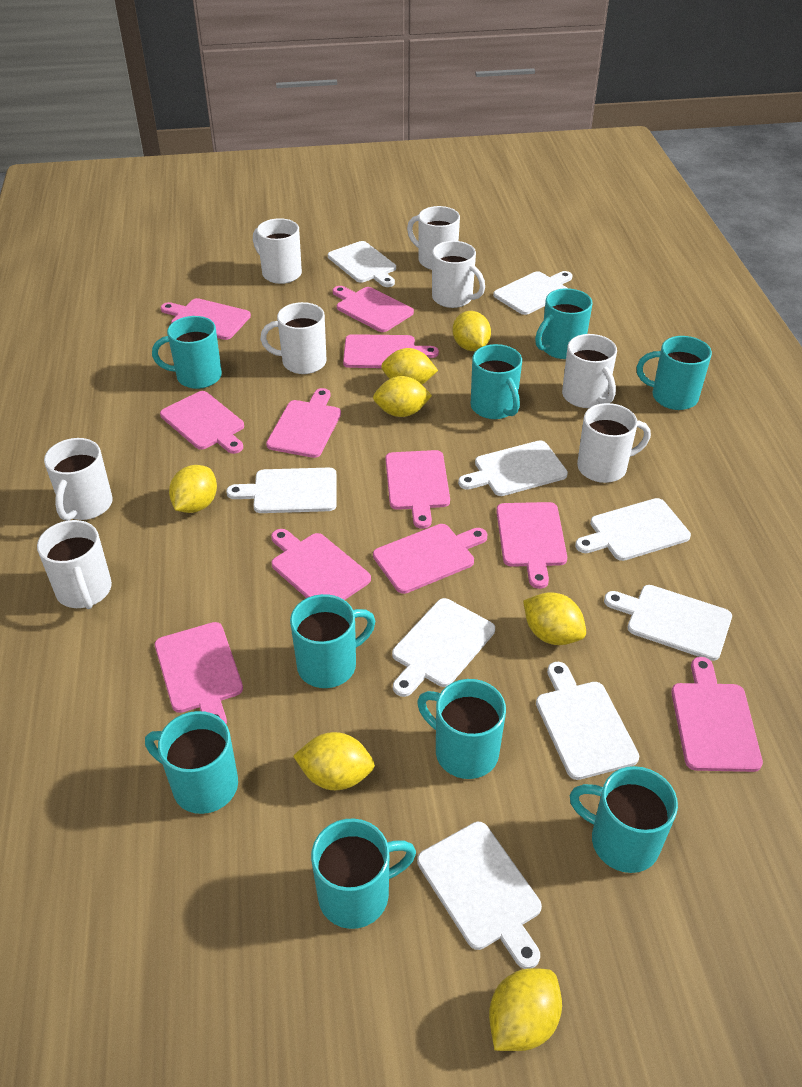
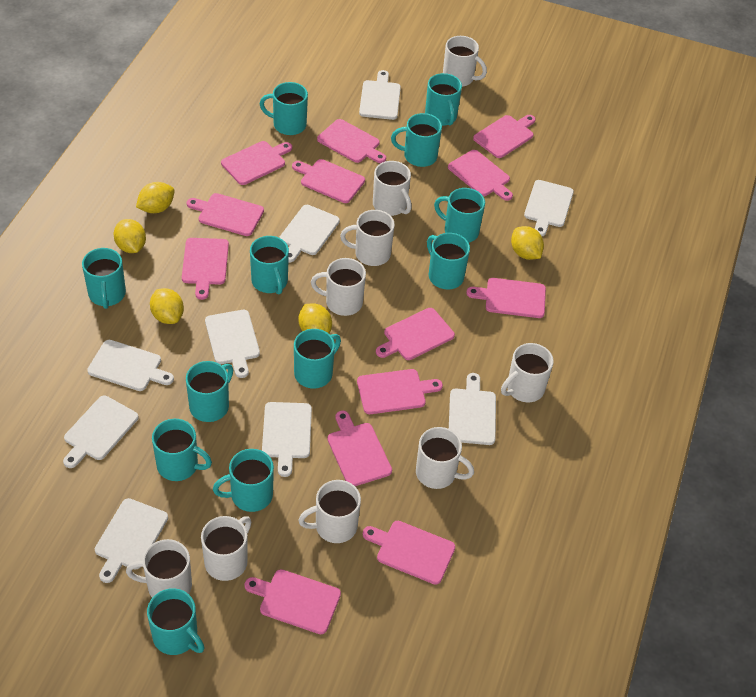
pink cutting board: 11 -> 13
turquoise mug: 9 -> 12
white mug: 8 -> 9
yellow lemon: 7 -> 5

